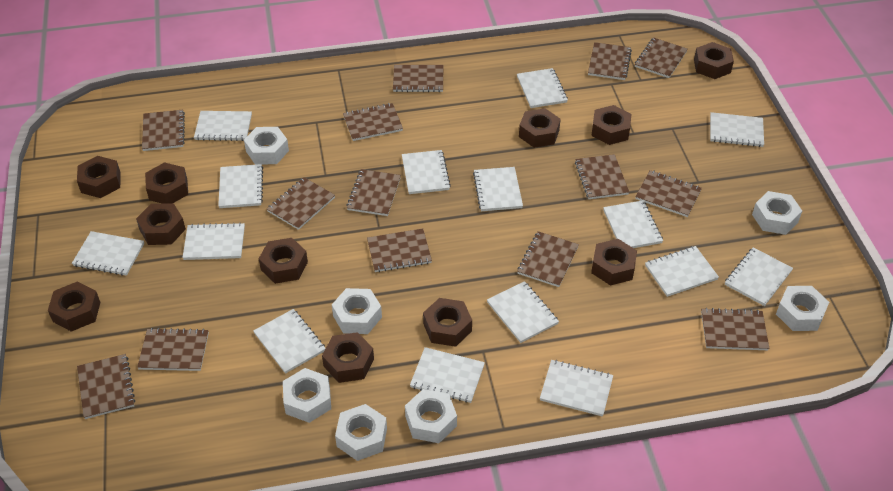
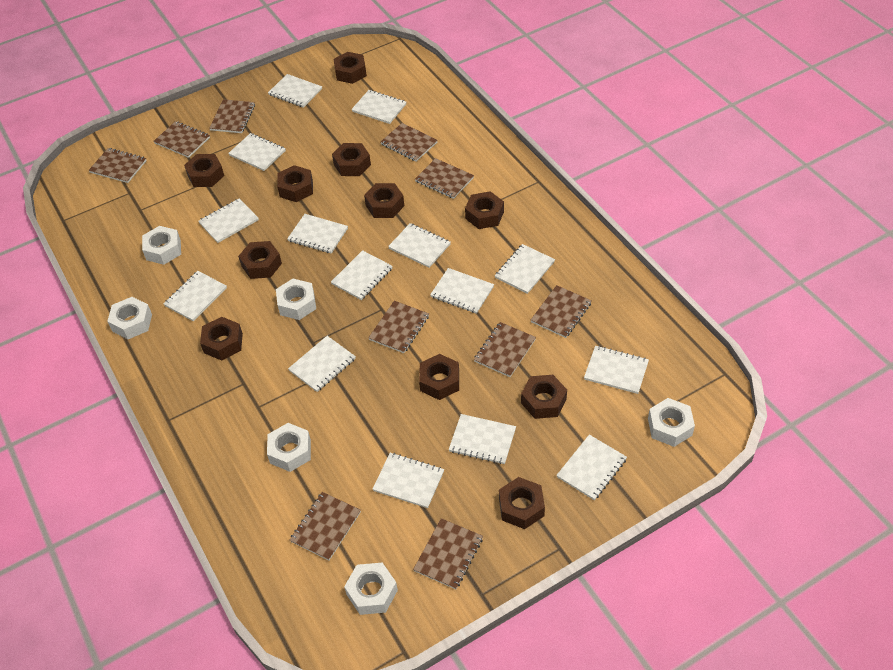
brown notebook: 14 -> 10
white nut: 7 -> 6

